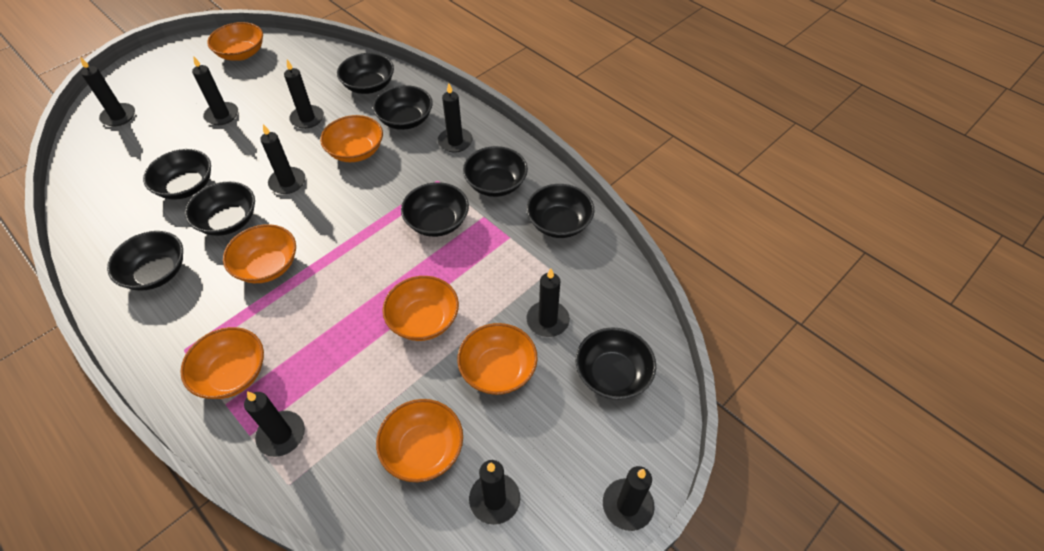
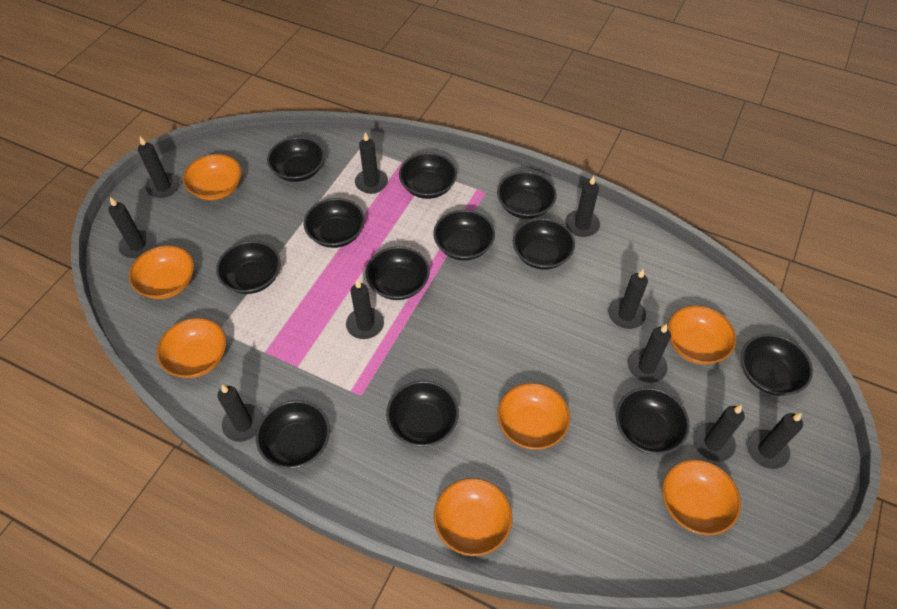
black bowl: 9 -> 12
black candle: 9 -> 10

